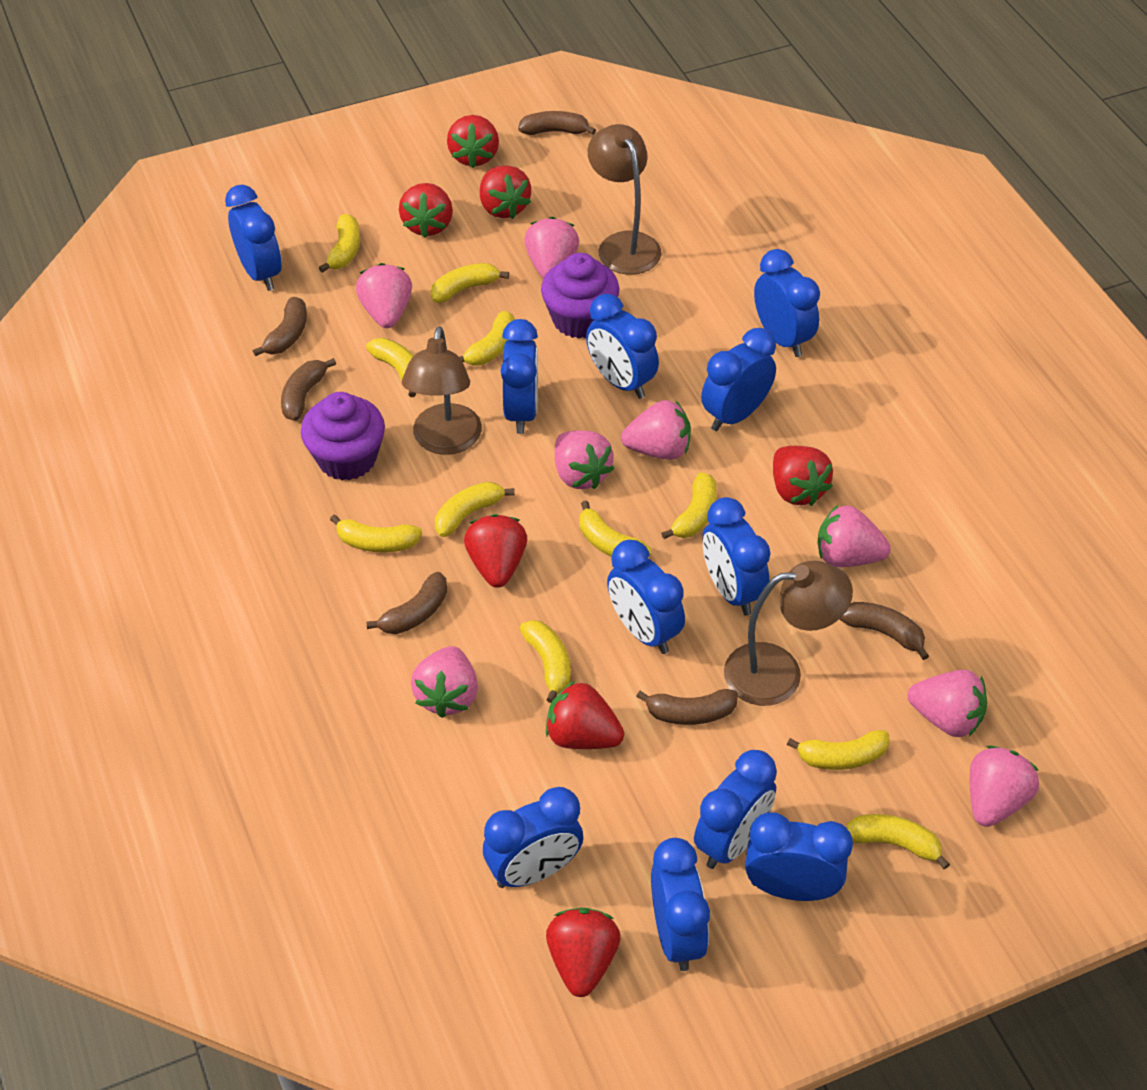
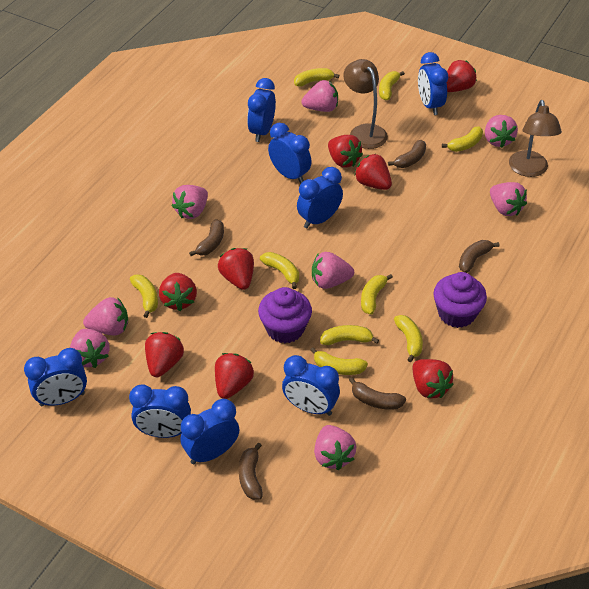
blue clock: 11 -> 8
brown banana: 6 -> 5
brown lamp: 3 -> 2
red strawberry: 7 -> 8
yellow banana: 11 -> 9

